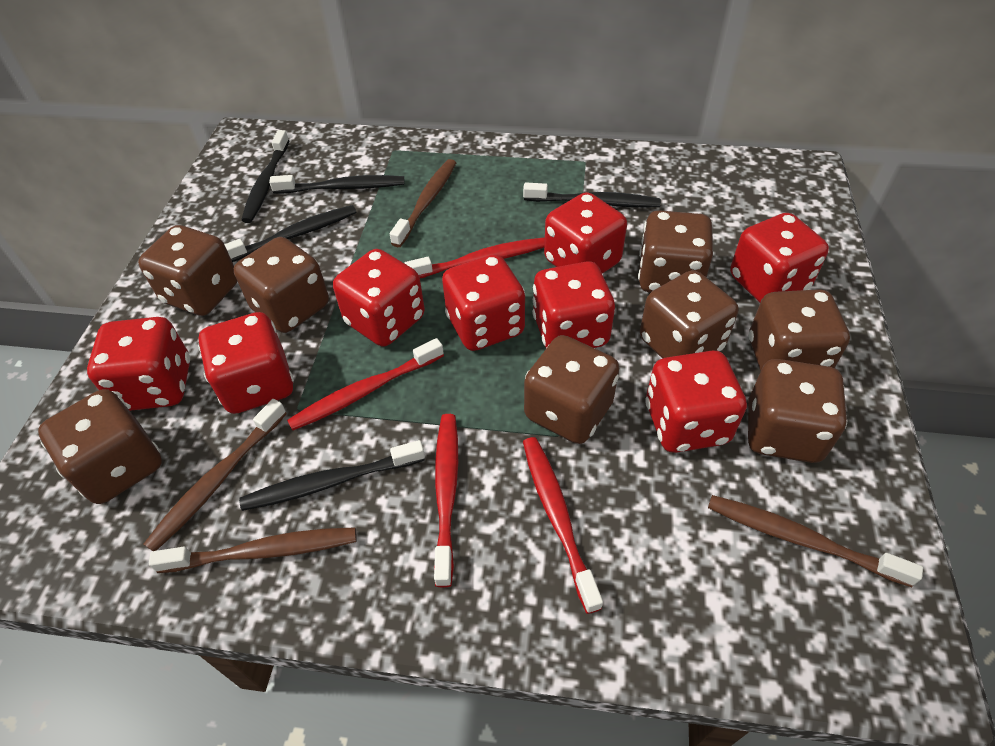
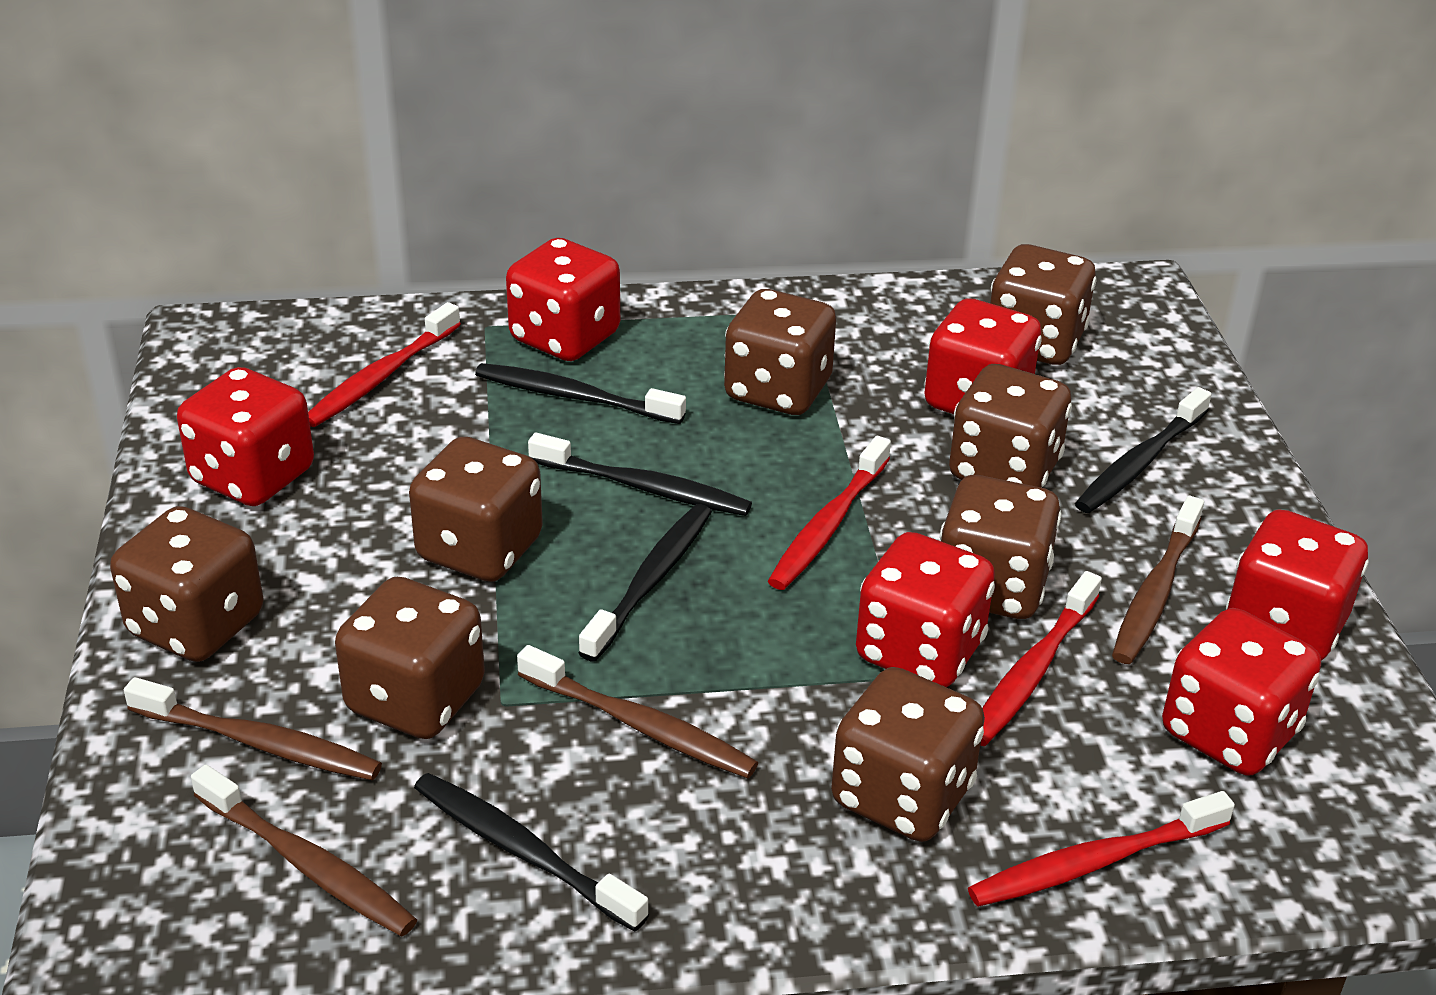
red dice: 8 -> 6

